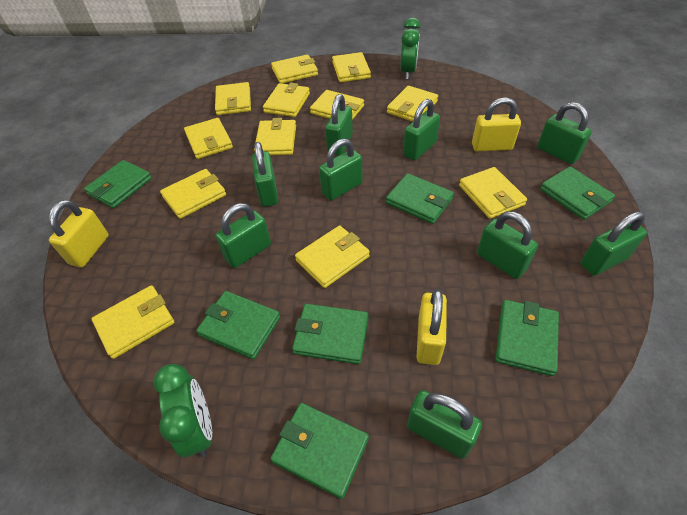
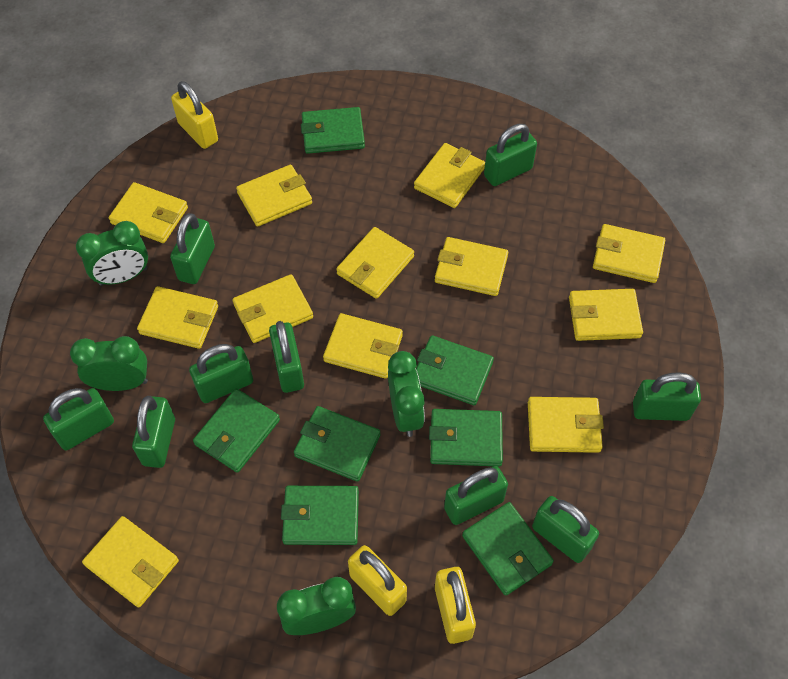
green clock: 2 -> 4

